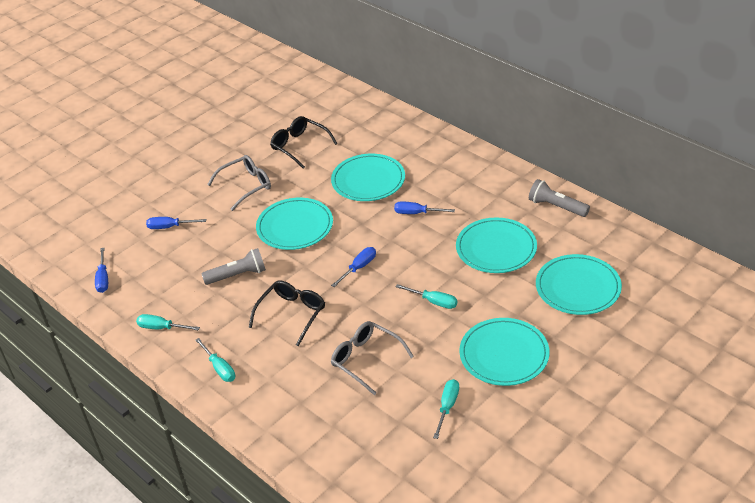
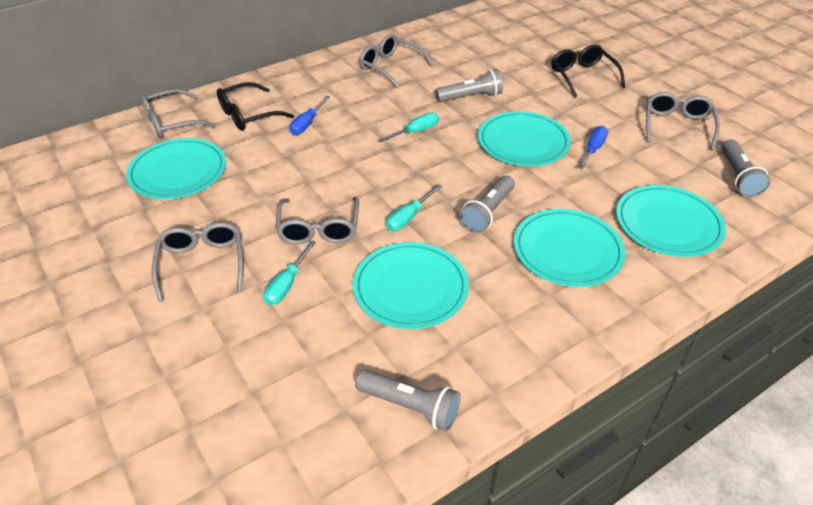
blue screwdriver: 4 -> 2
grey flashlight: 2 -> 4
grey glasses: 2 -> 5
turquoise screwdriver: 4 -> 3

